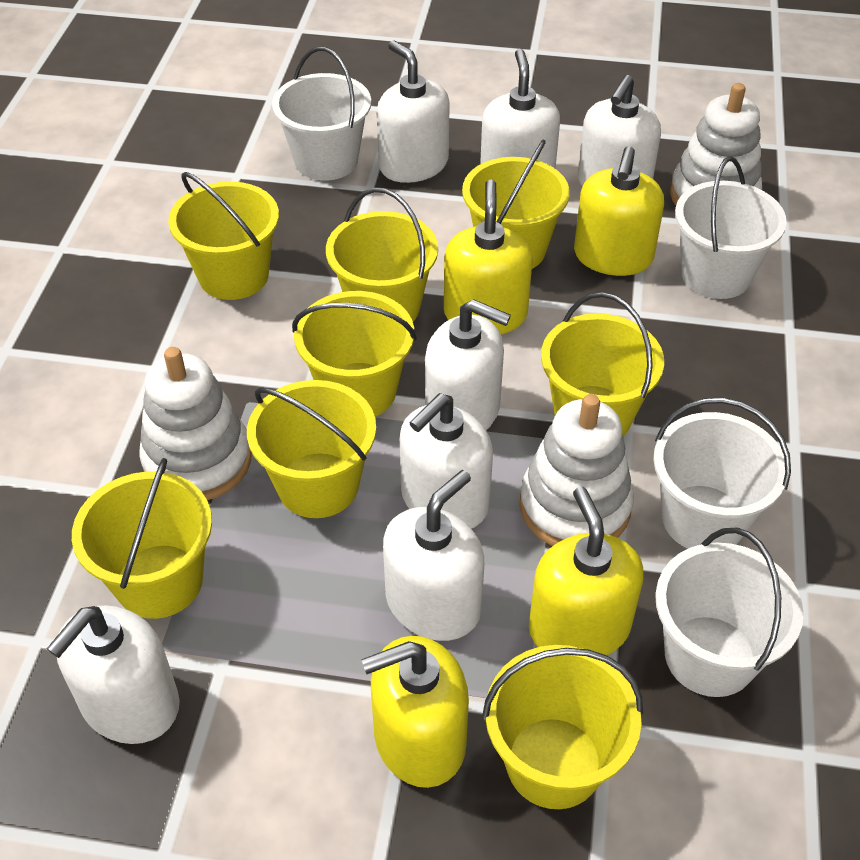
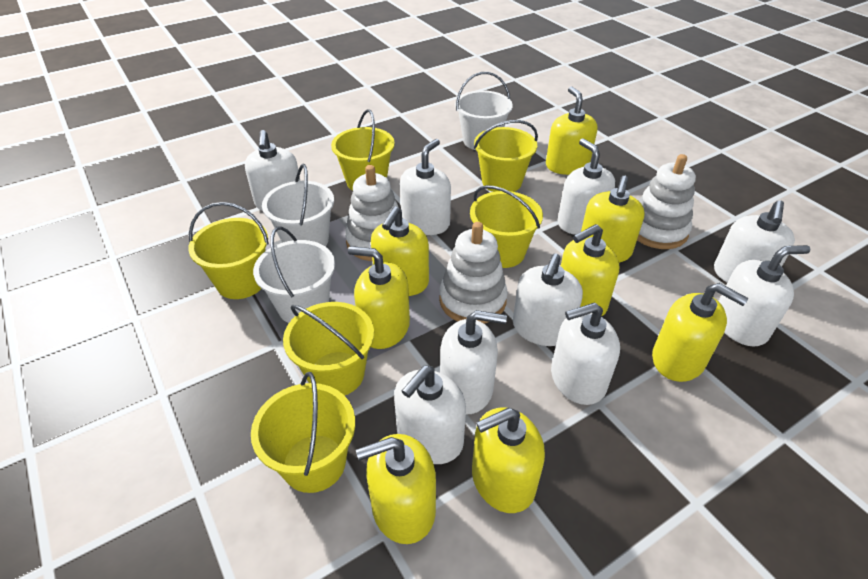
white bucket: 4 -> 3
white soap dispenser: 7 -> 9
yellow bucket: 8 -> 6
yellow soap dispenser: 4 -> 8

